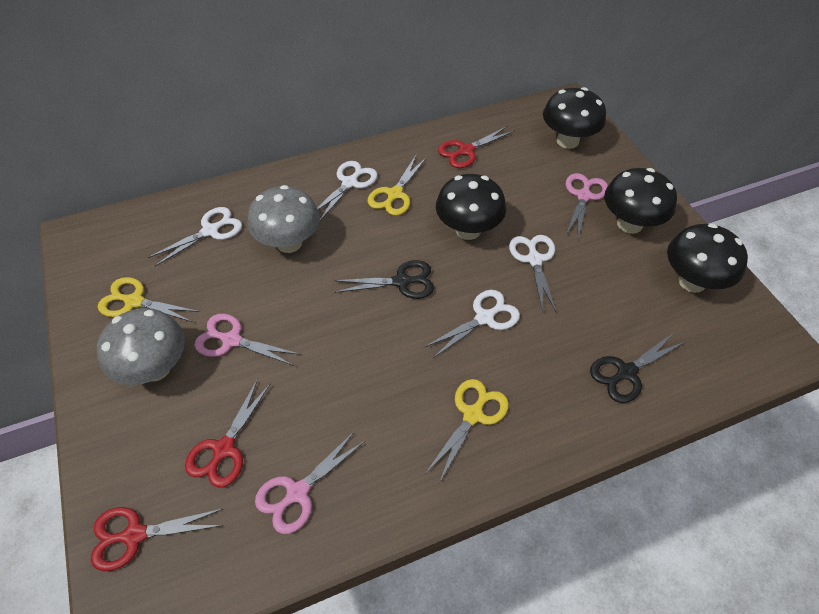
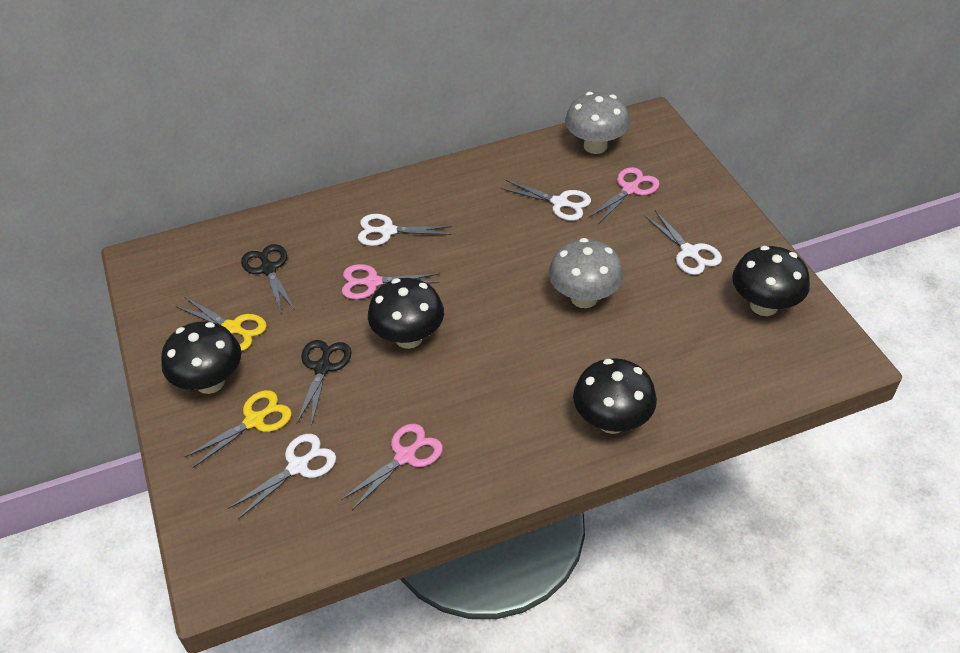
red scissors: 3 -> 0
yellow scissors: 3 -> 2

